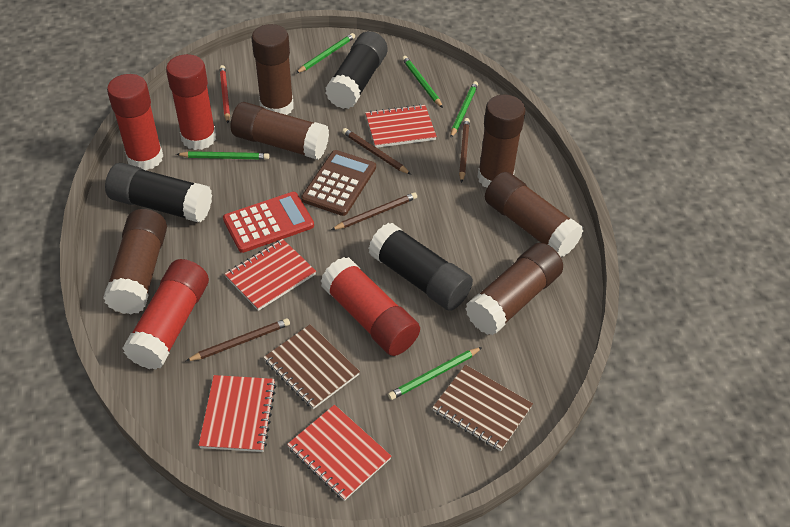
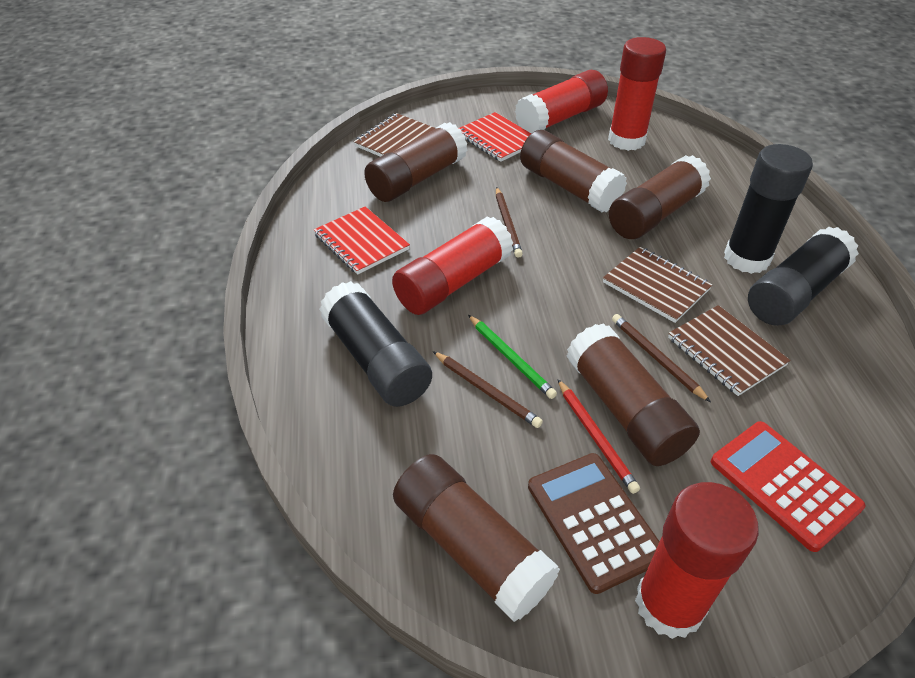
brown glue stick: 6 -> 5
brown notebook: 2 -> 3
brown pencil: 4 -> 3
green pencil: 5 -> 1
red notebook: 4 -> 2

